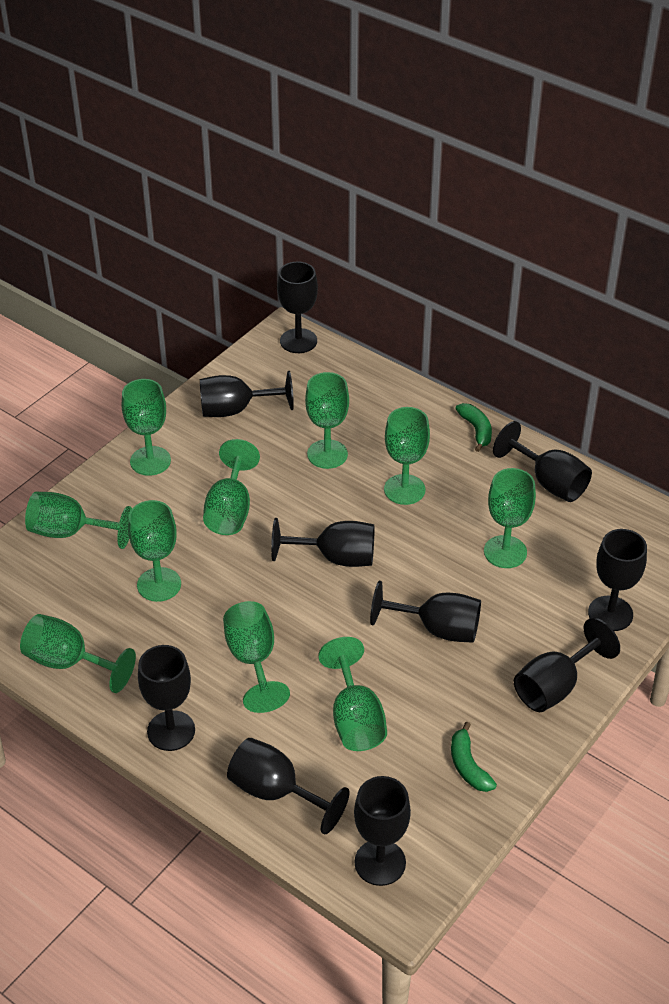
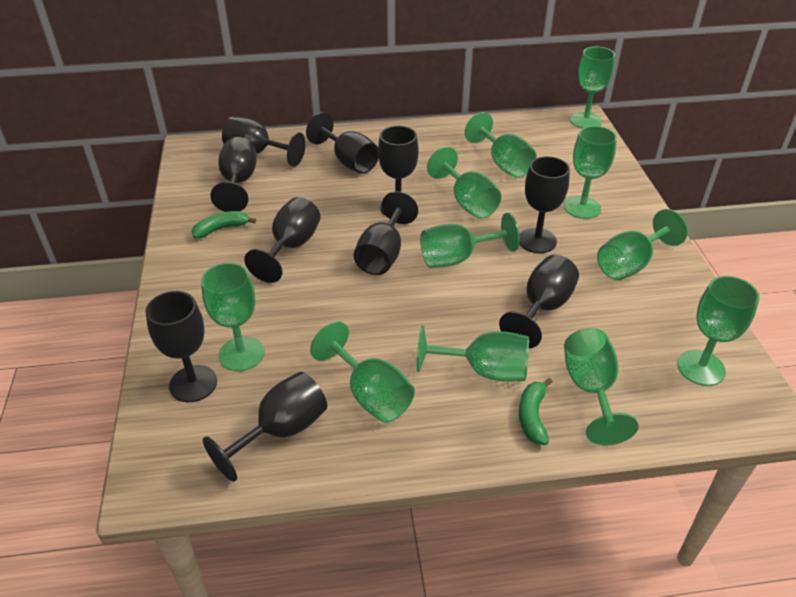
green goblet: 10 -> 11

